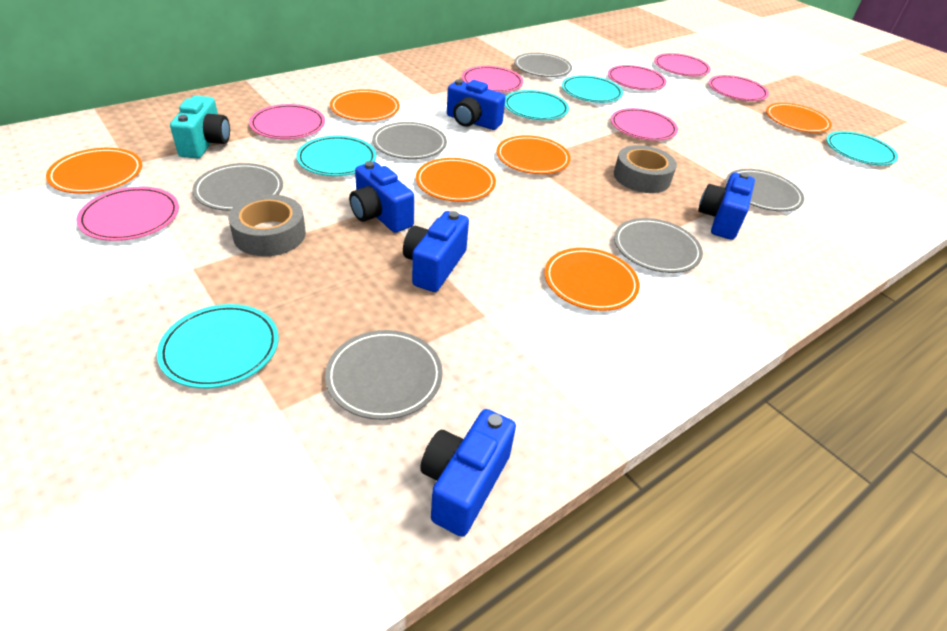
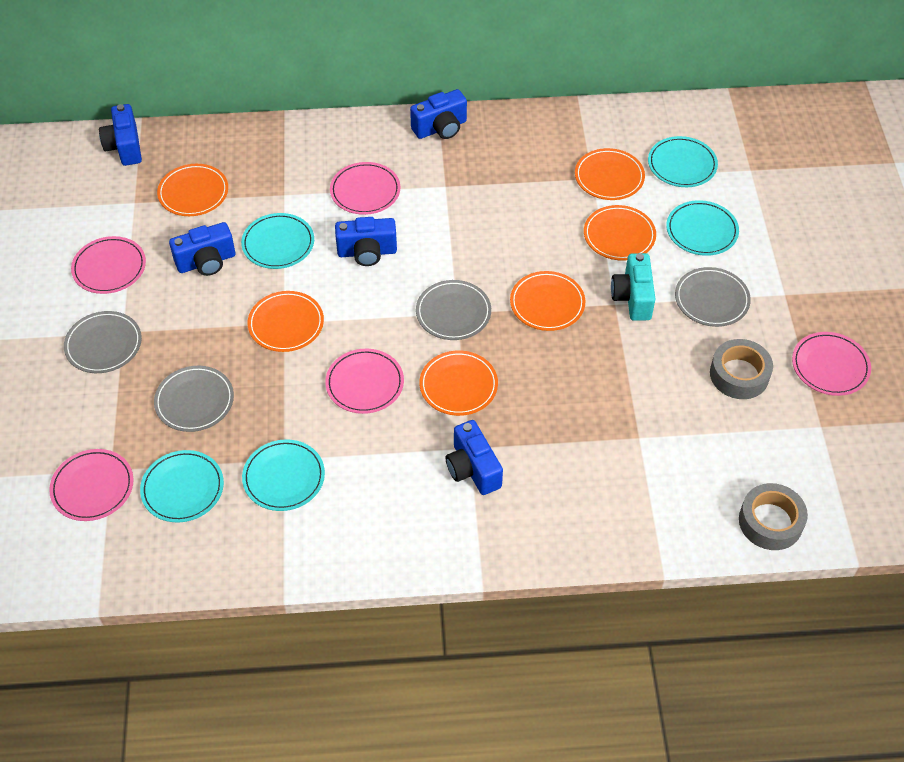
grey plate: 6 -> 4
pink plate: 7 -> 5

